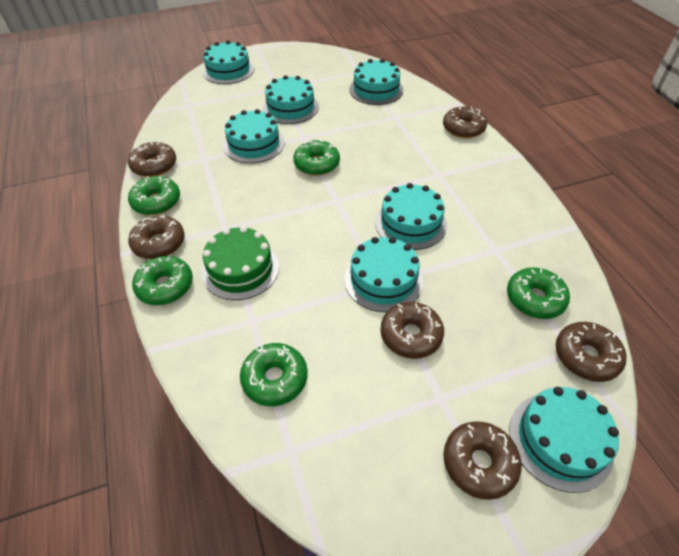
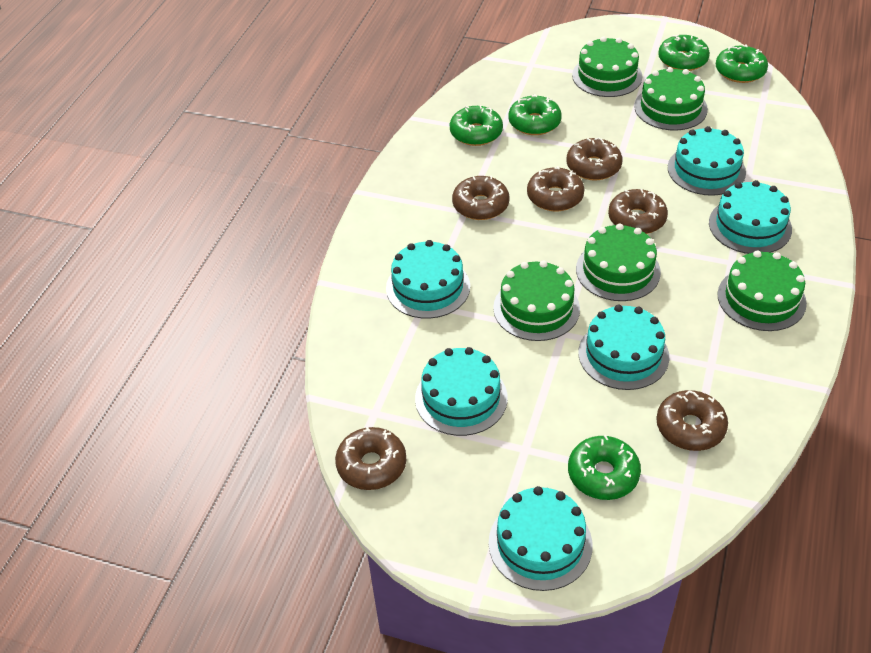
green cake: 1 -> 5
turquoise cake: 7 -> 6

